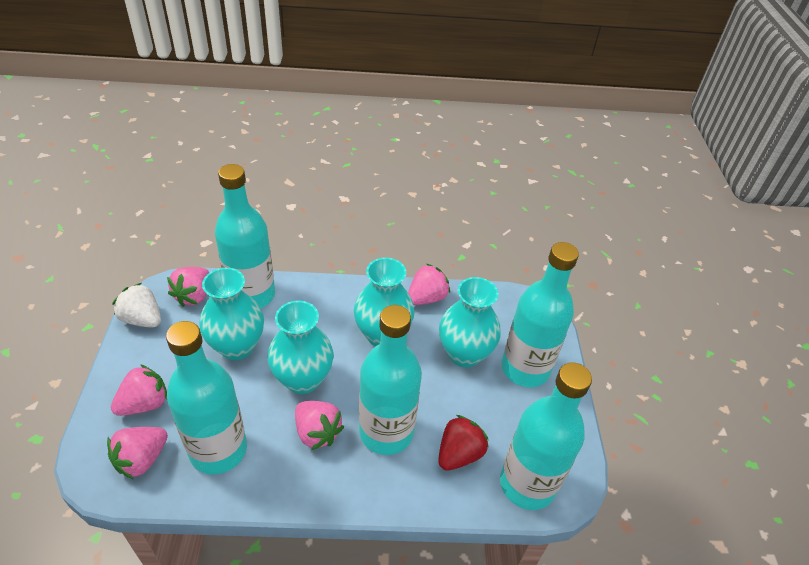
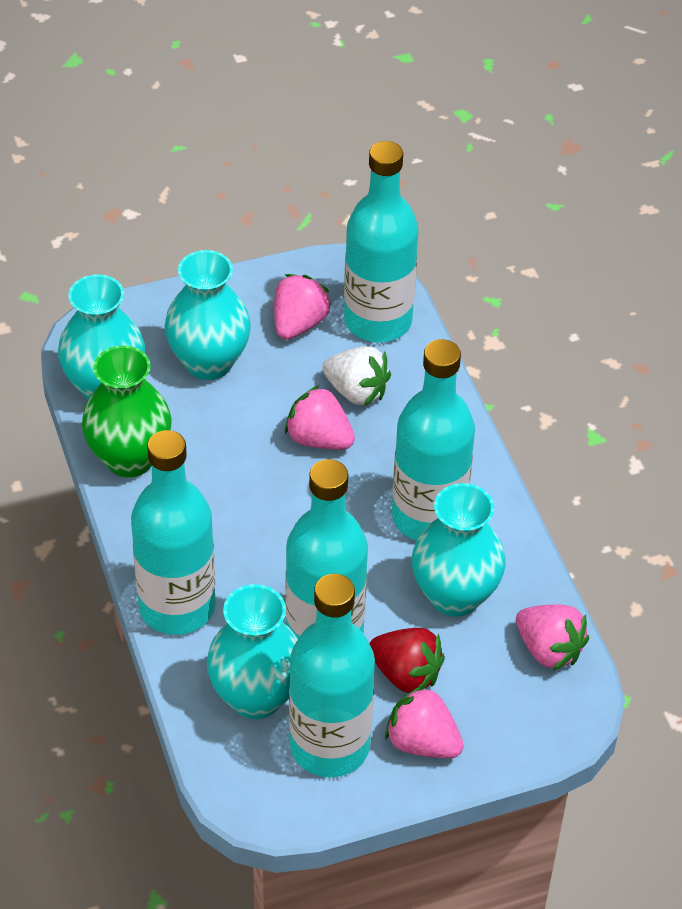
green vase: 0 -> 1
pink strawberry: 5 -> 4

